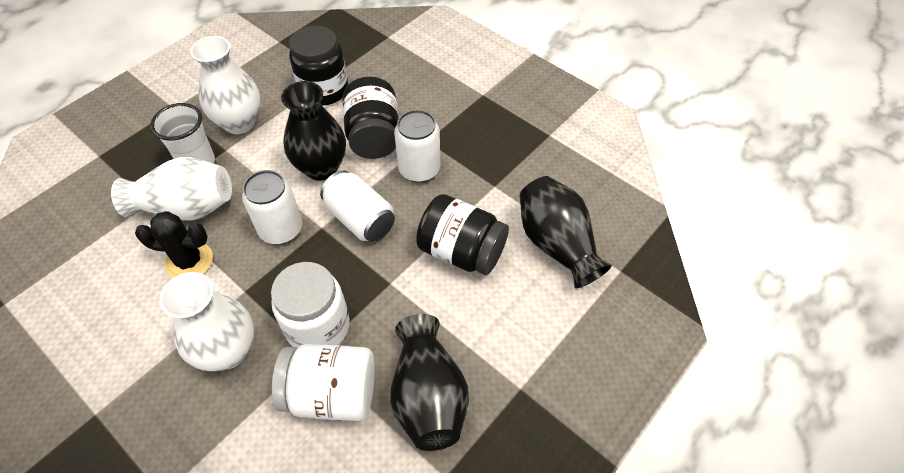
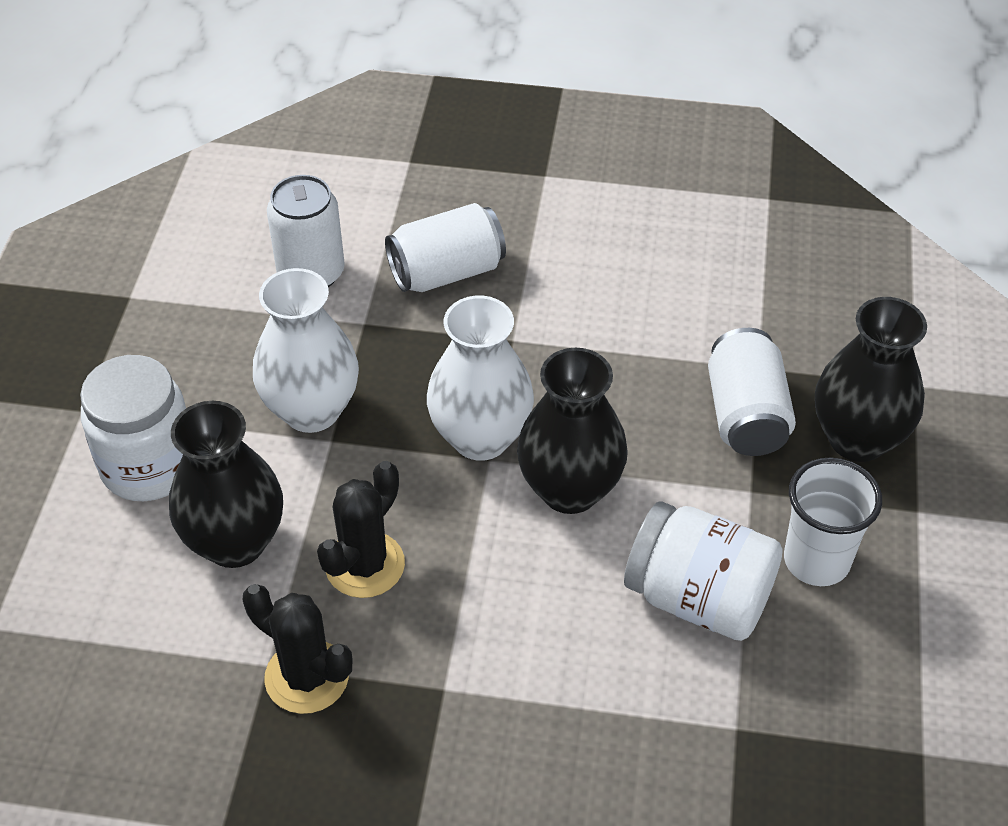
black cactus: 1 -> 2
black jar: 3 -> 0
white vase: 3 -> 2

